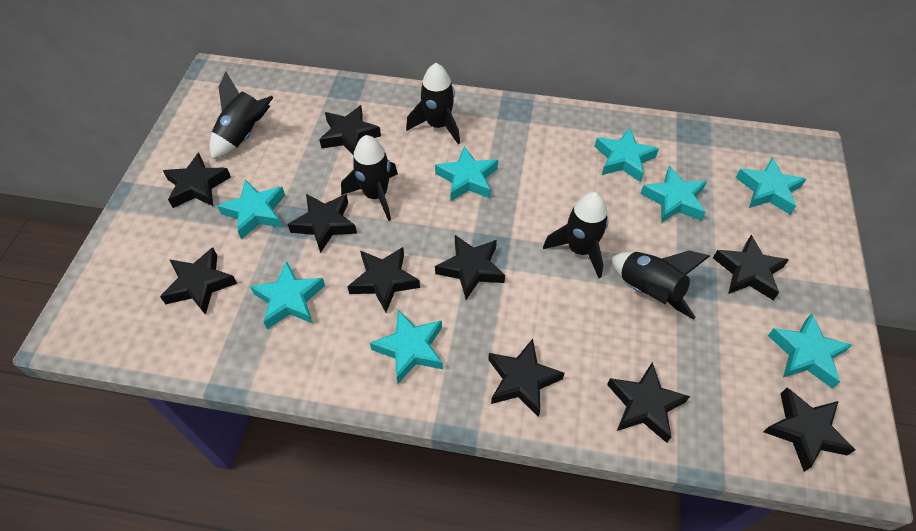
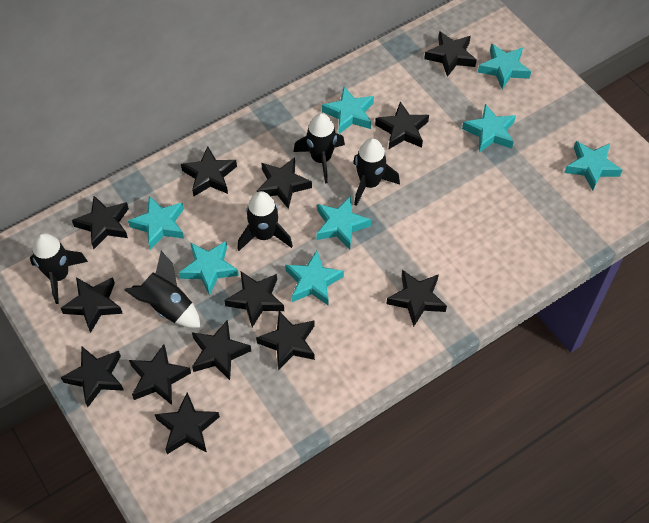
black star: 10 -> 13

